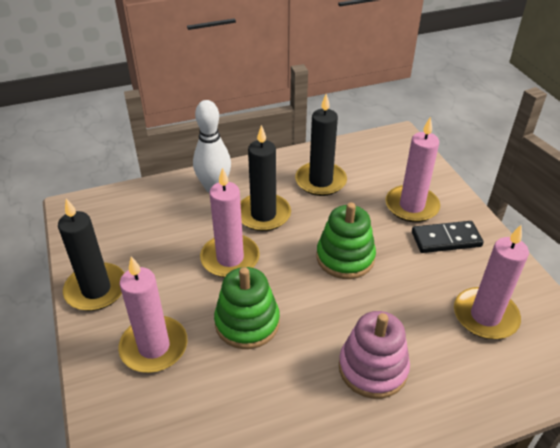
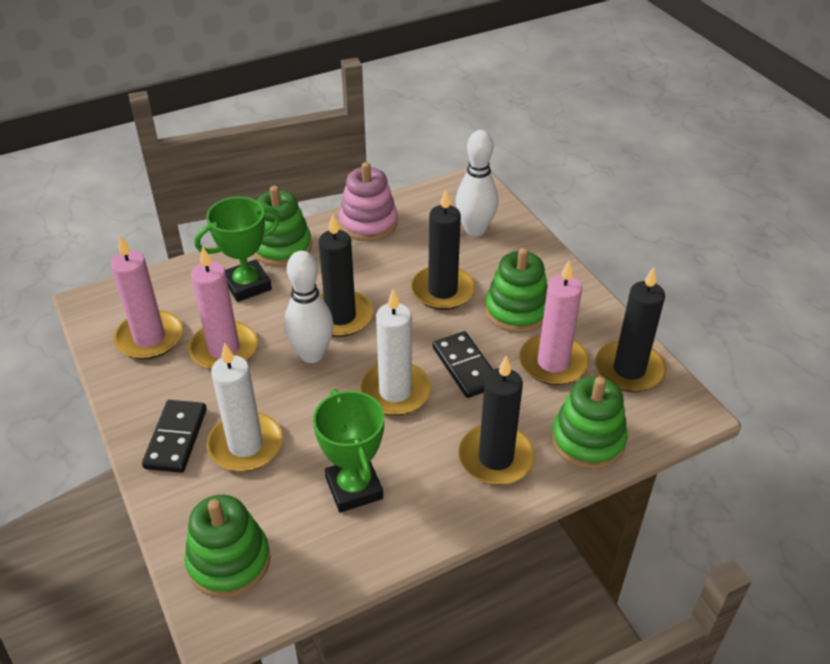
black candle: 3 -> 4
black domino: 1 -> 2
green stacking toy: 2 -> 4
green trophy: 0 -> 2
pink candle: 4 -> 3
white bowling pin: 1 -> 2
white candle: 0 -> 2

